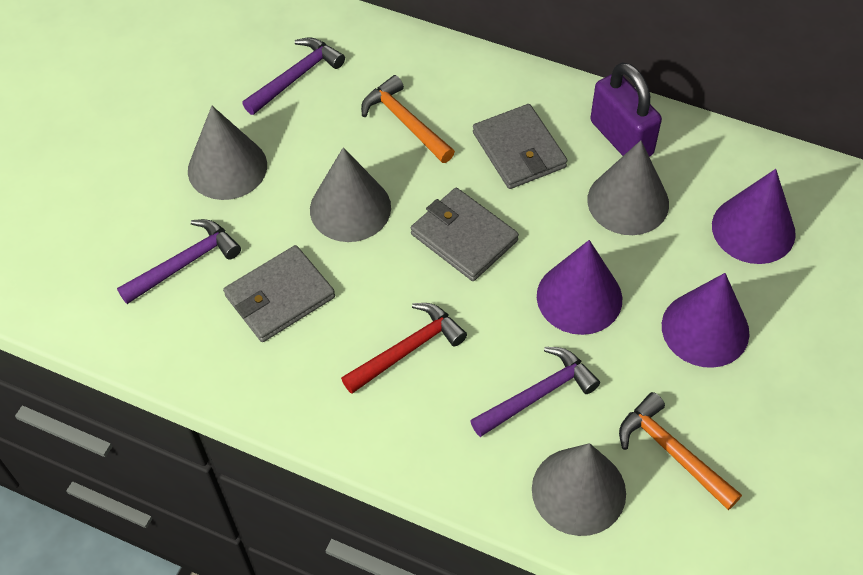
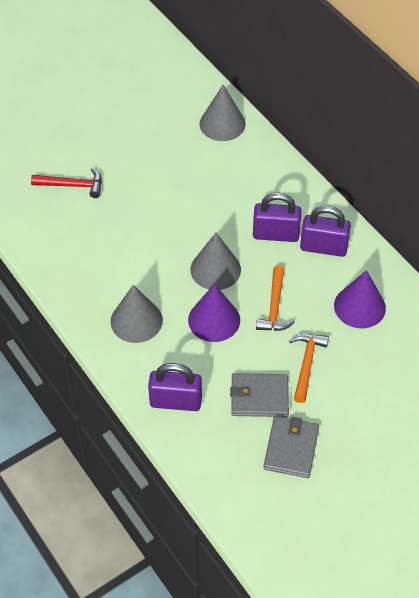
grey cone: 4 -> 3
grey wallet: 3 -> 2
purple cone: 3 -> 2
purple hammer: 3 -> 0
purple padlock: 1 -> 3

